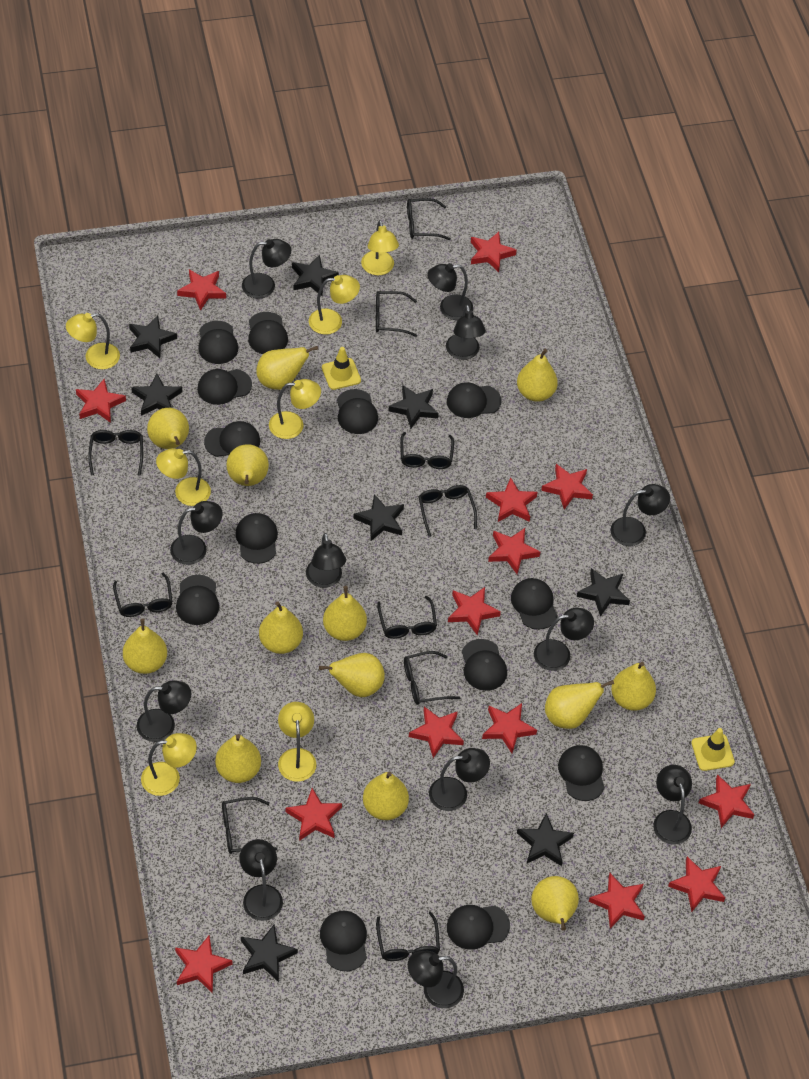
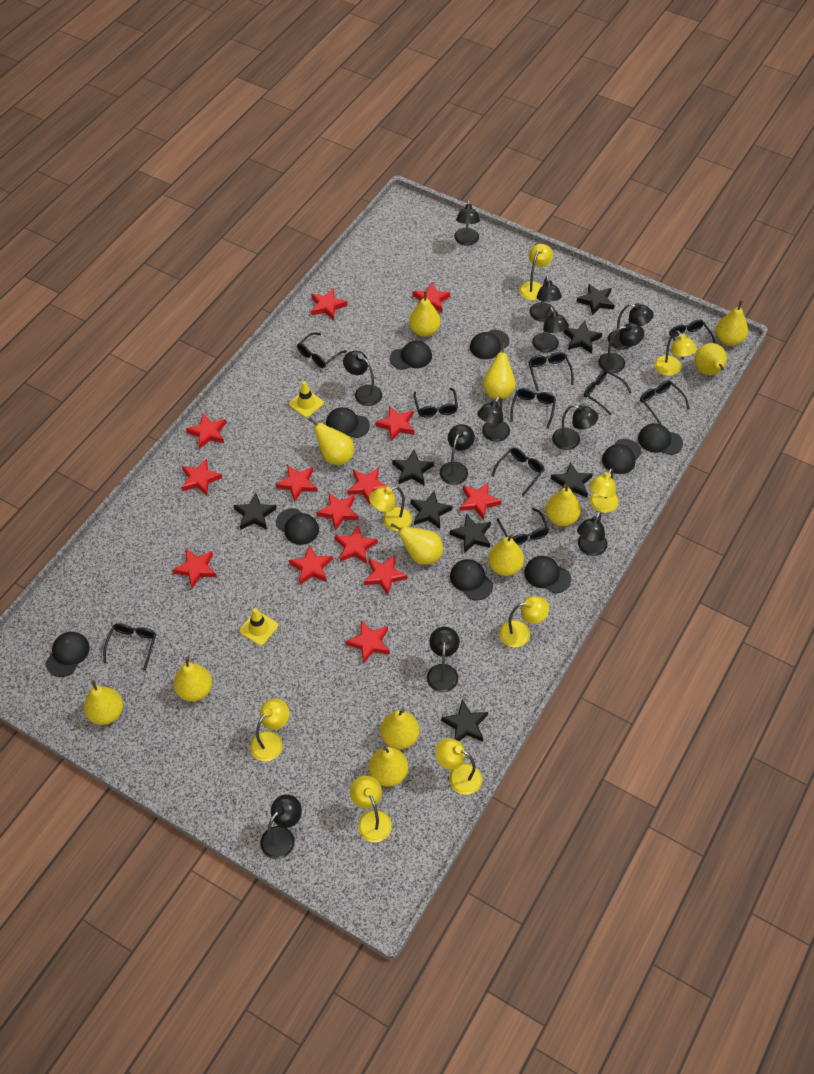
black cap: 13 -> 9
yellow lamp: 7 -> 8
yellow pear: 13 -> 12

